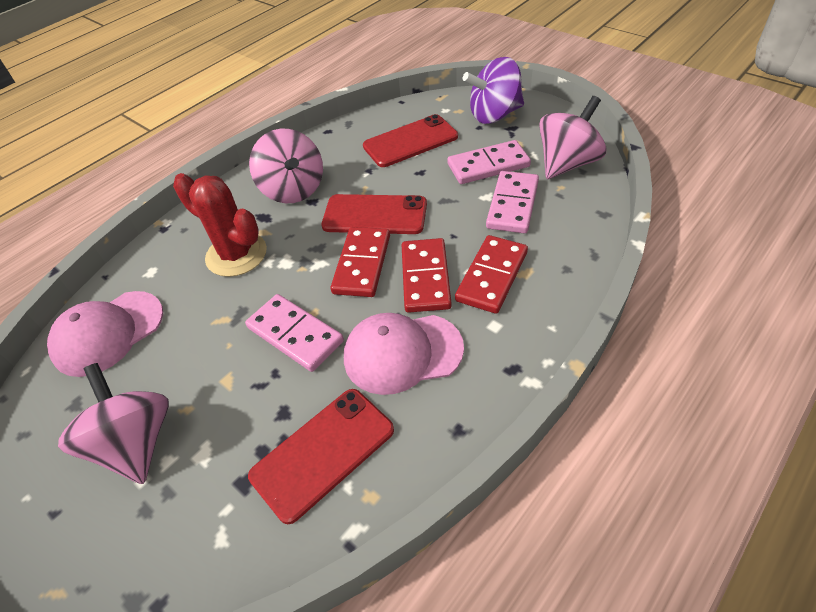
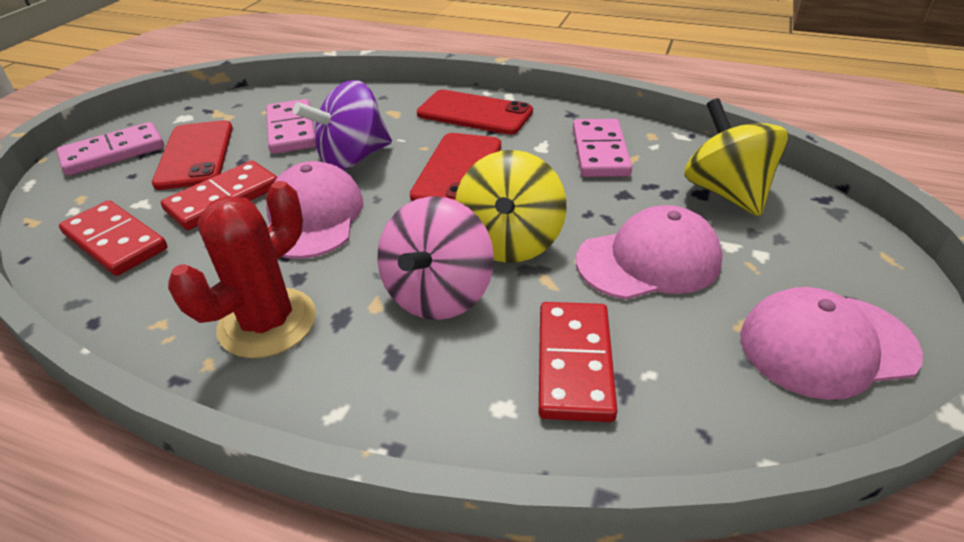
pink cap: 2 -> 3
pink spinning top: 3 -> 1
yellow spinning top: 0 -> 2

